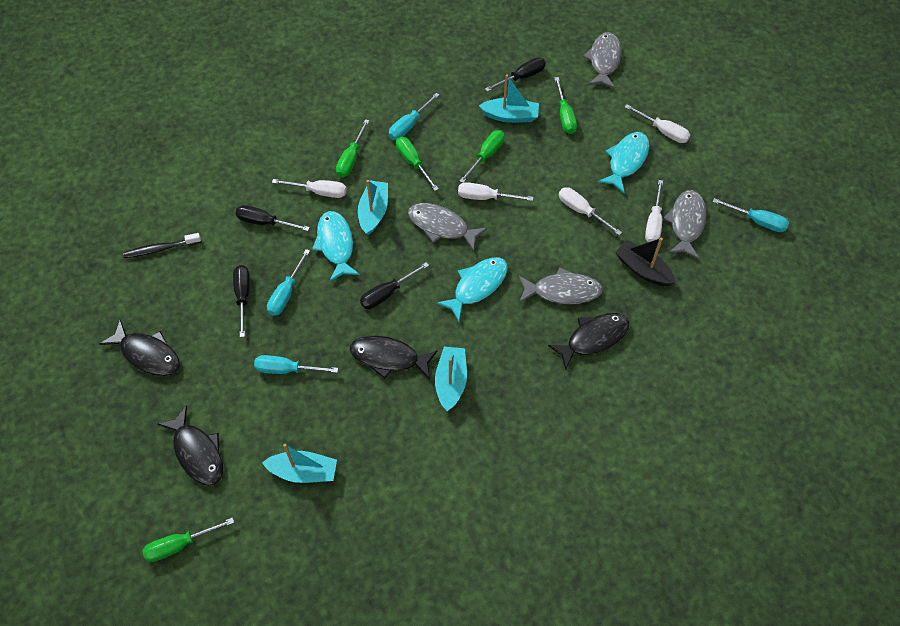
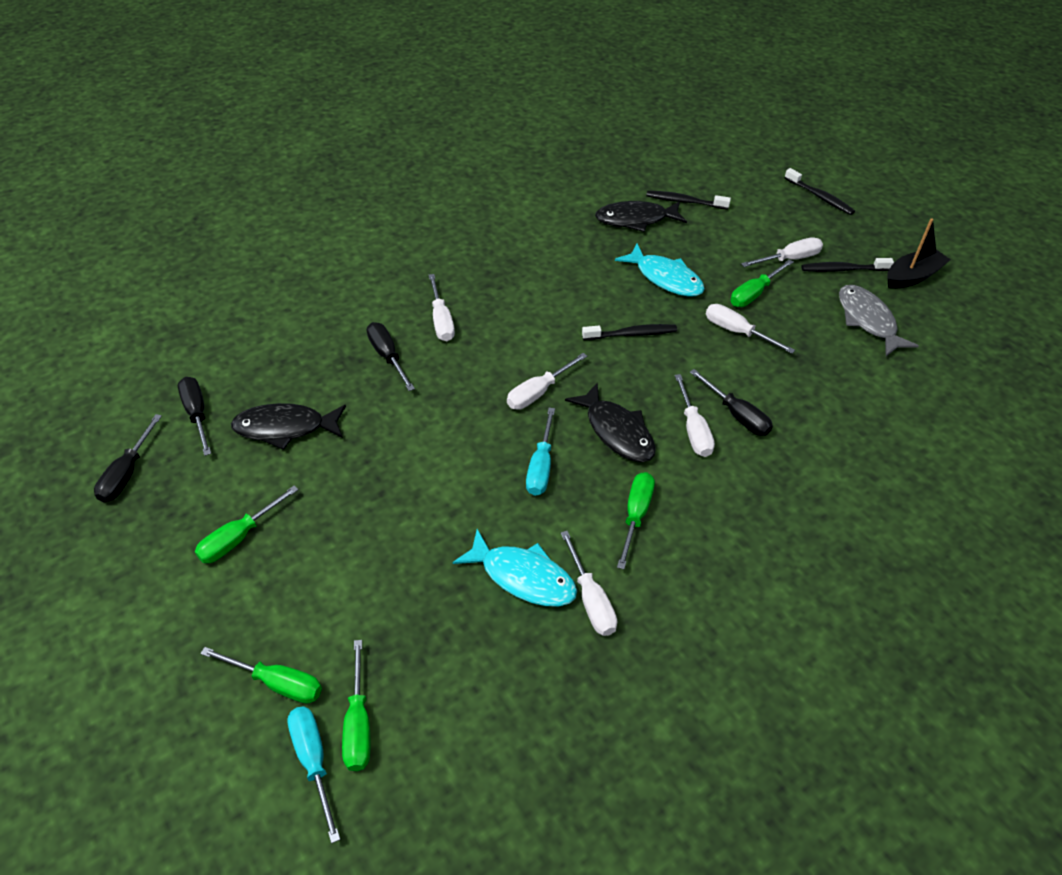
black fish: 4 -> 3
black toothbrush: 1 -> 4
grey fish: 4 -> 1
turquoise boat: 4 -> 0
turquoise fish: 3 -> 2
turquoise screwdriver: 4 -> 2
white screwdriver: 5 -> 6

